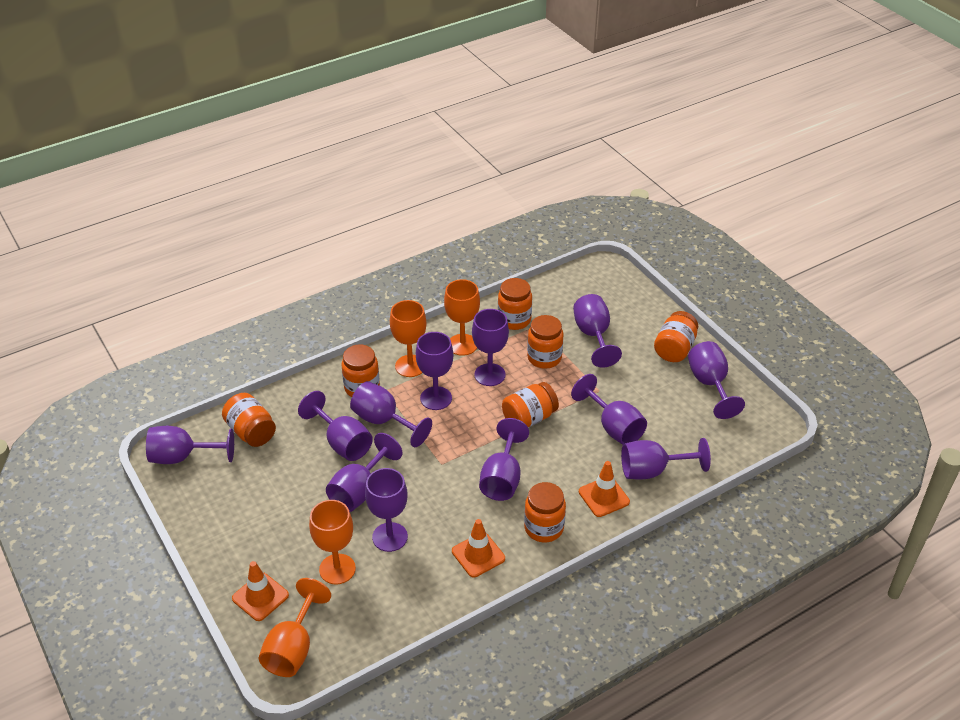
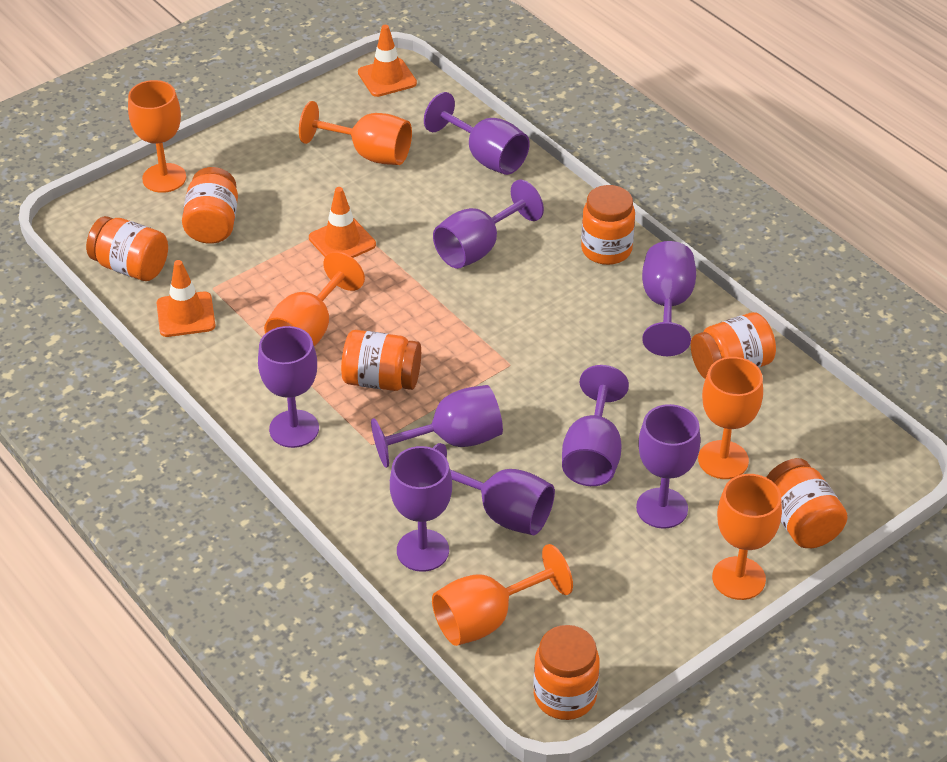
orange goblet: 4 -> 6
purple goblet: 12 -> 9

